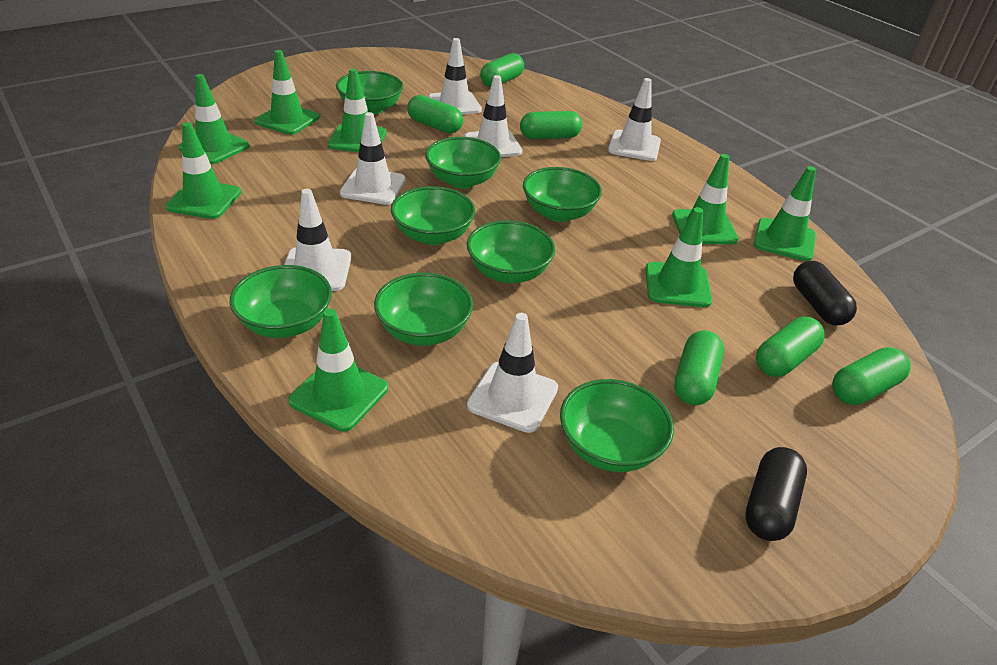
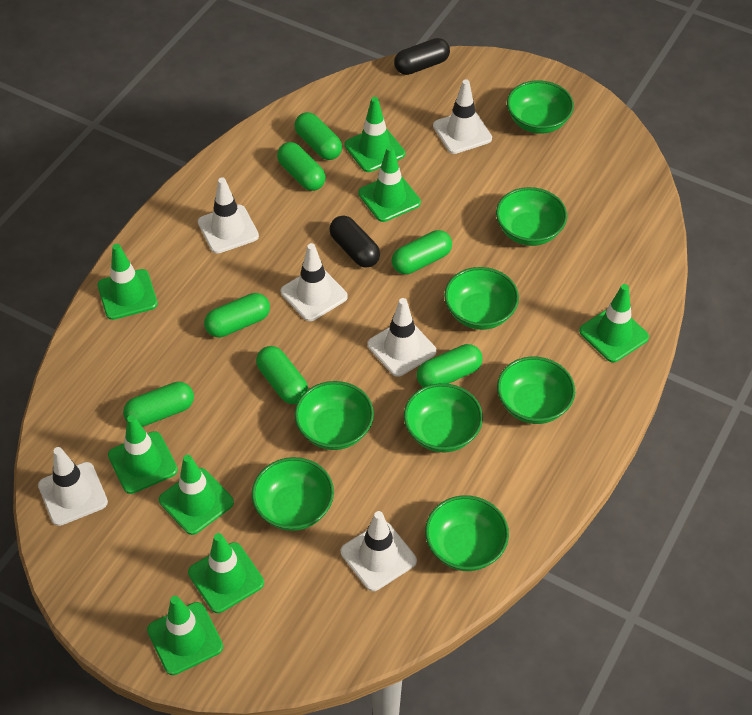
green capsule: 6 -> 7

